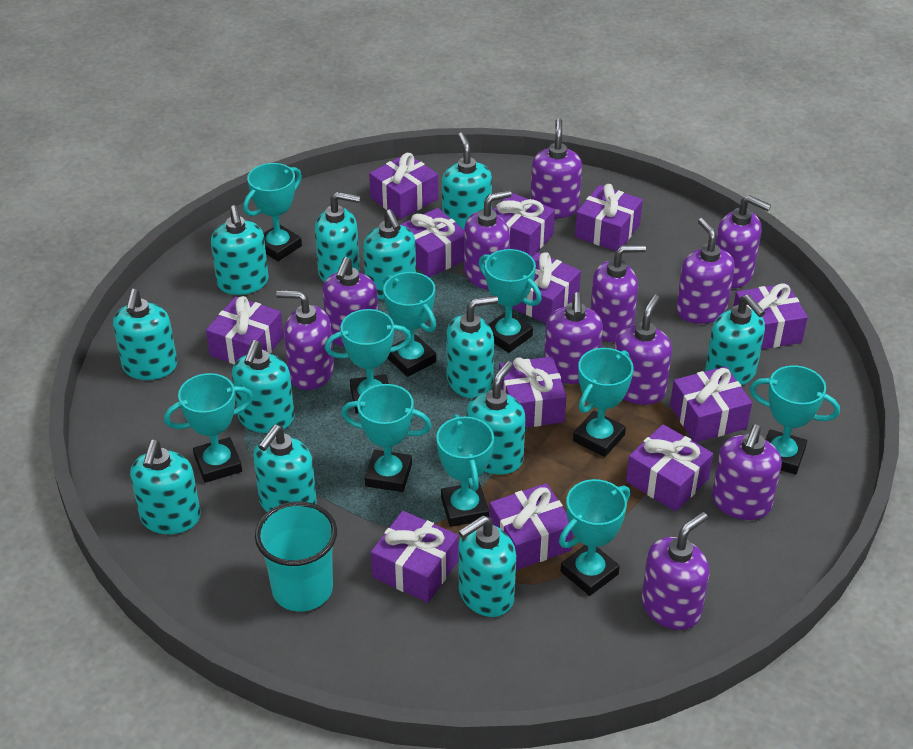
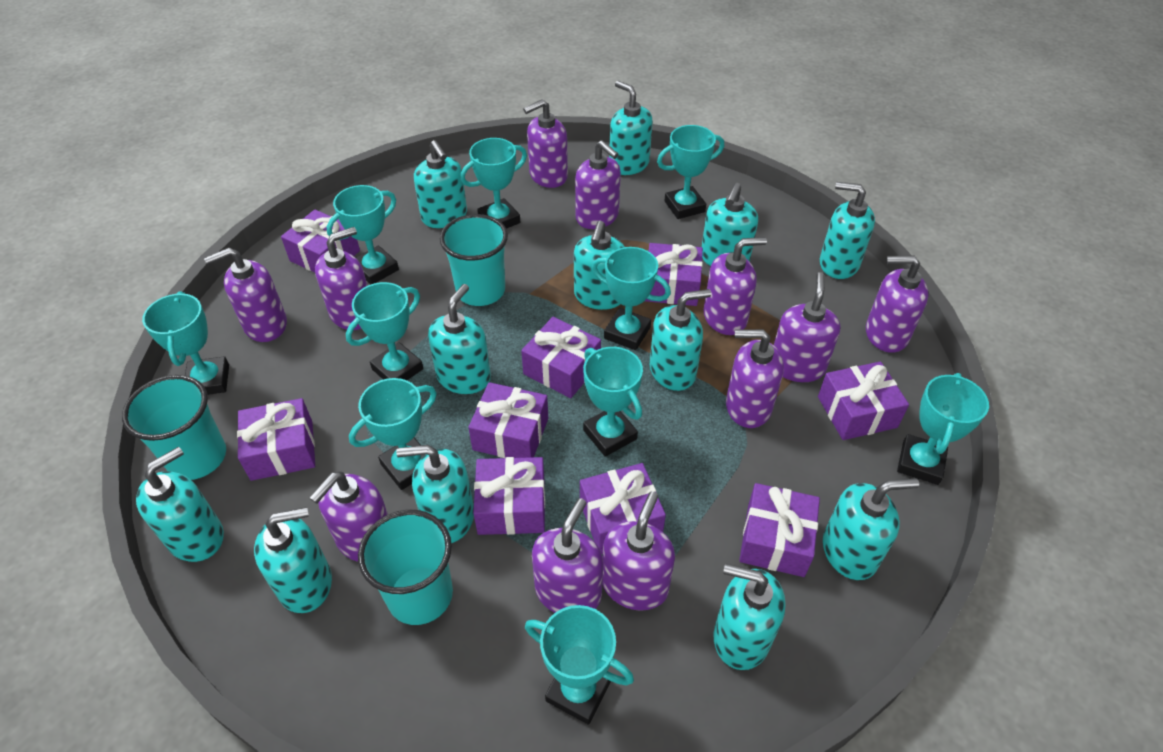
purple gift: 12 -> 9
turquoise cup: 1 -> 3

